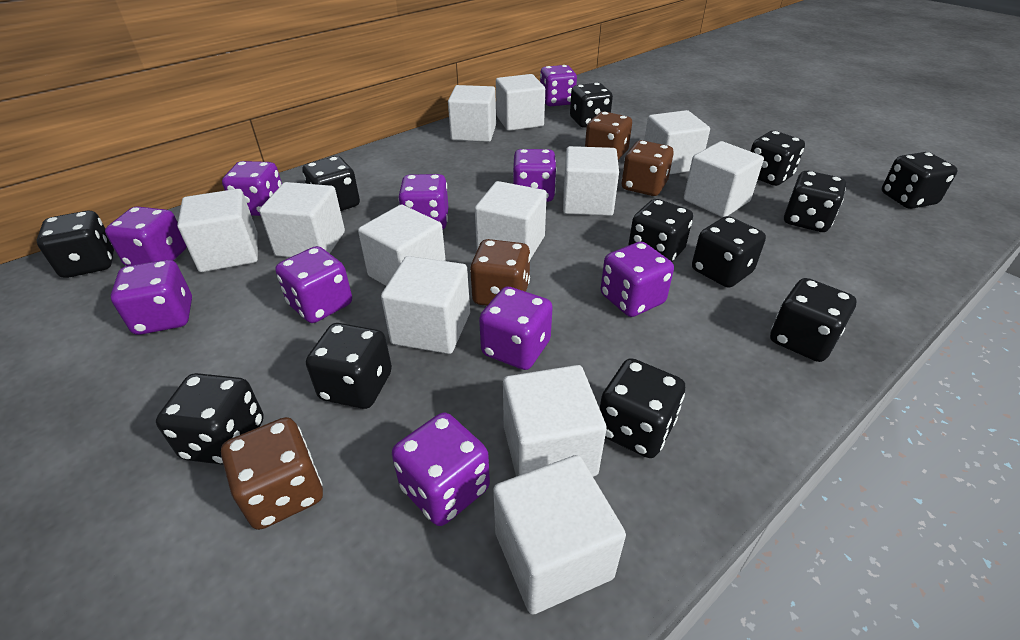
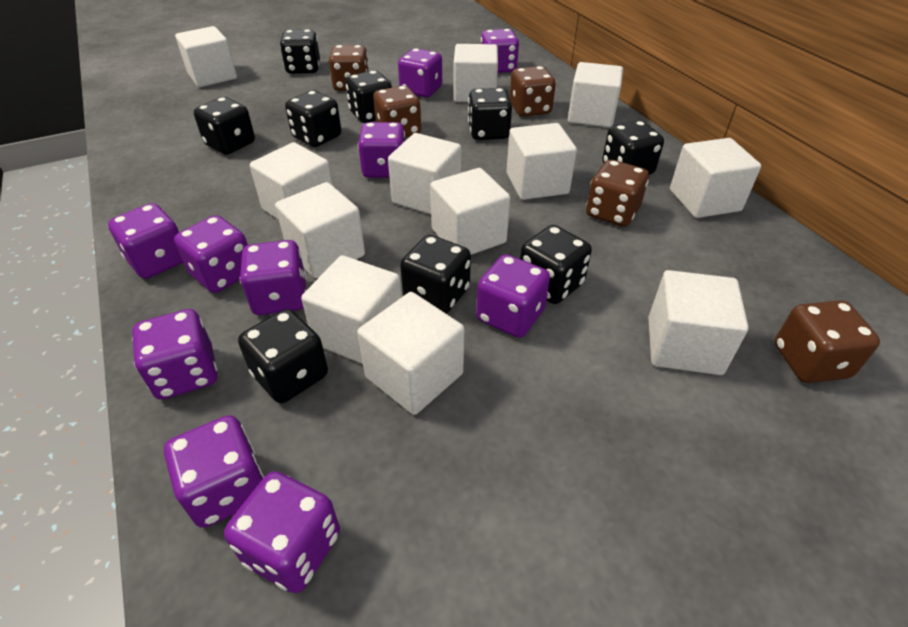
black dice: 12 -> 9
brown dice: 4 -> 5

